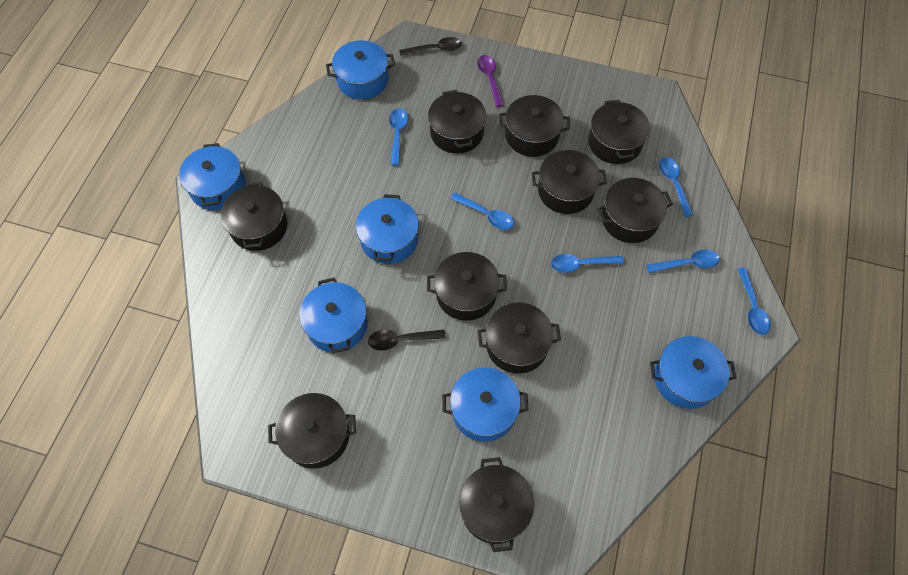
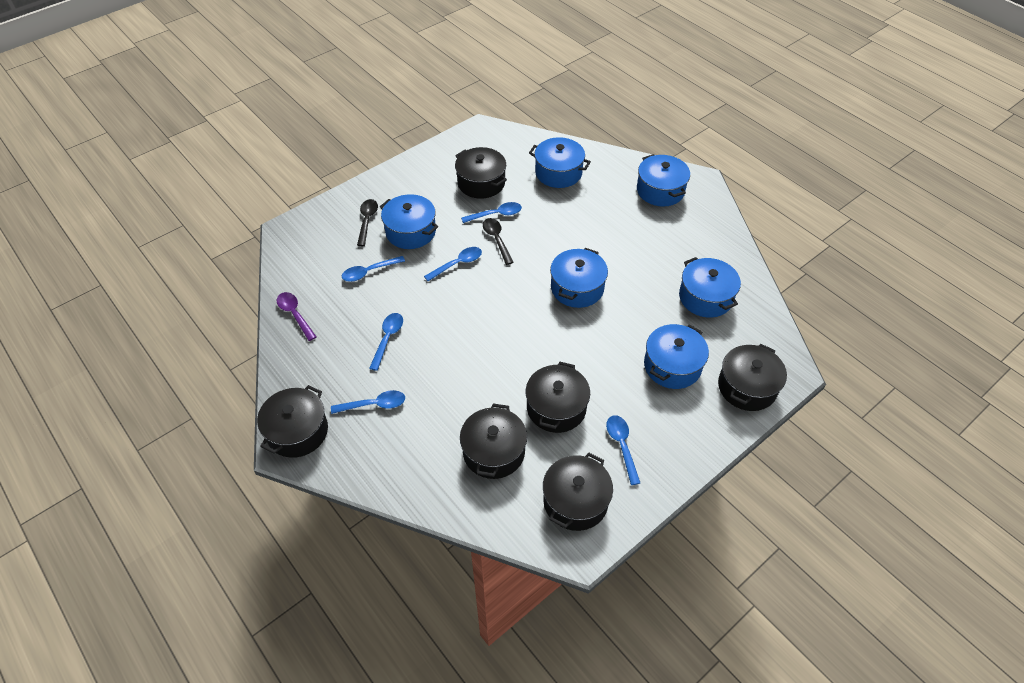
black pot: 10 -> 6

